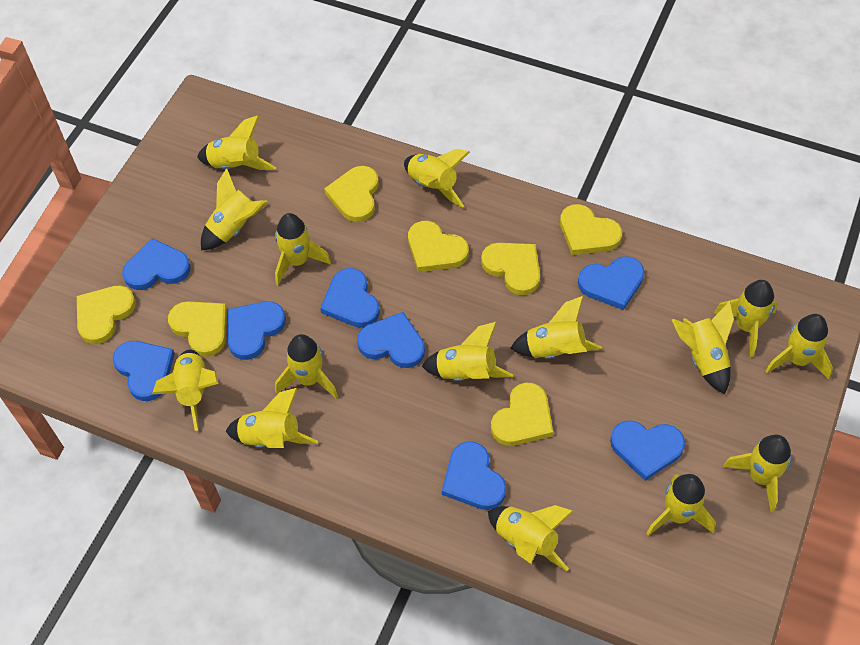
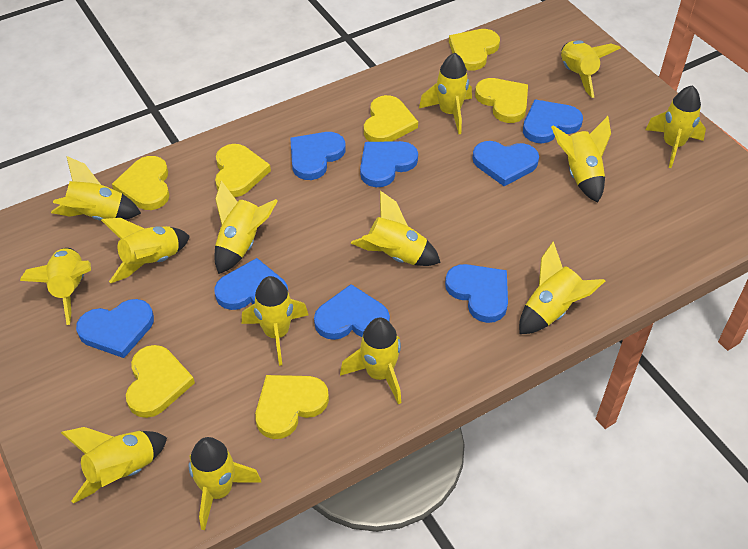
yellow rocket: 15 -> 14

